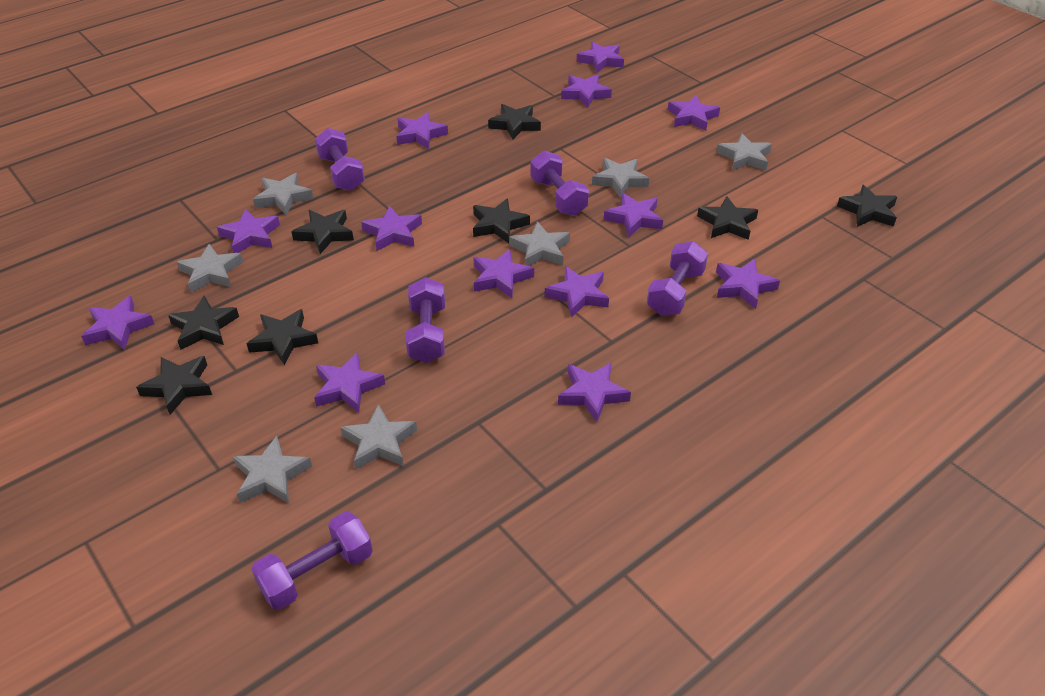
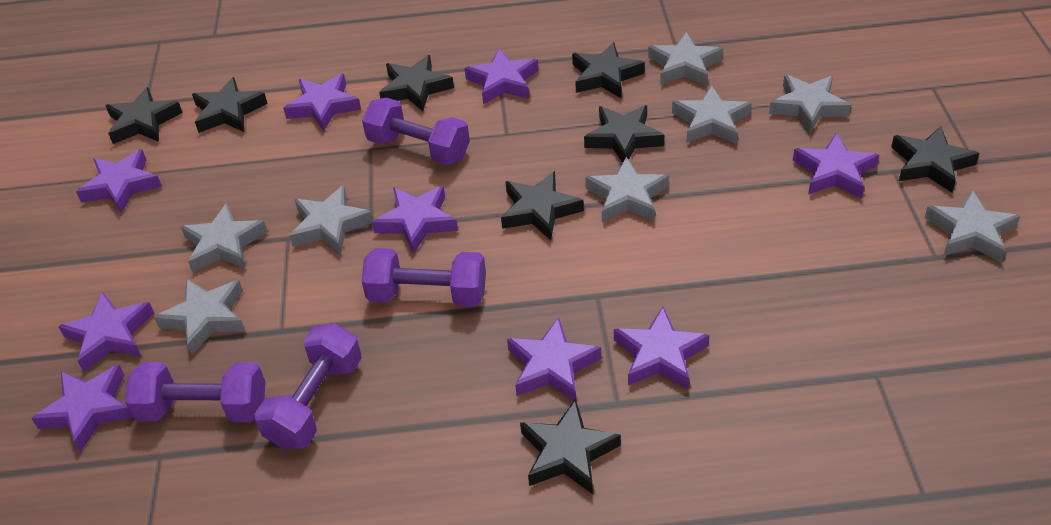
grey star: 7 -> 8
purple dumbbell: 5 -> 4
purple star: 13 -> 9

